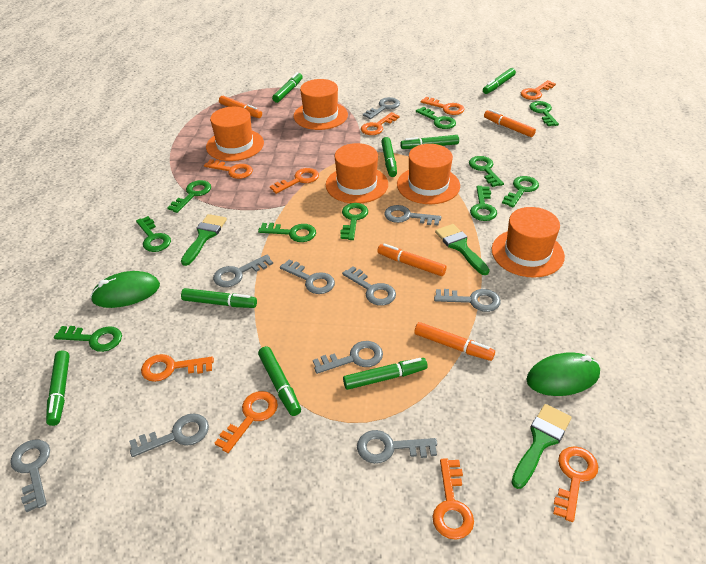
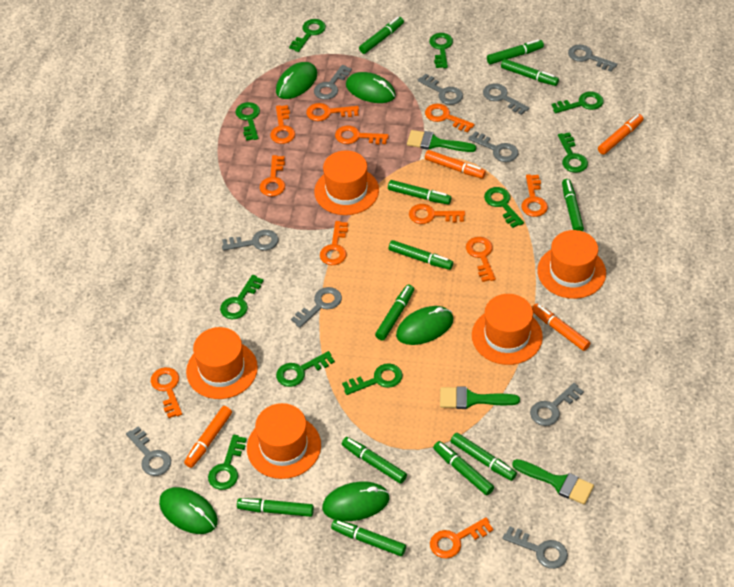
green marker: 8 -> 12
green mouse: 2 -> 5
orange key: 9 -> 11

